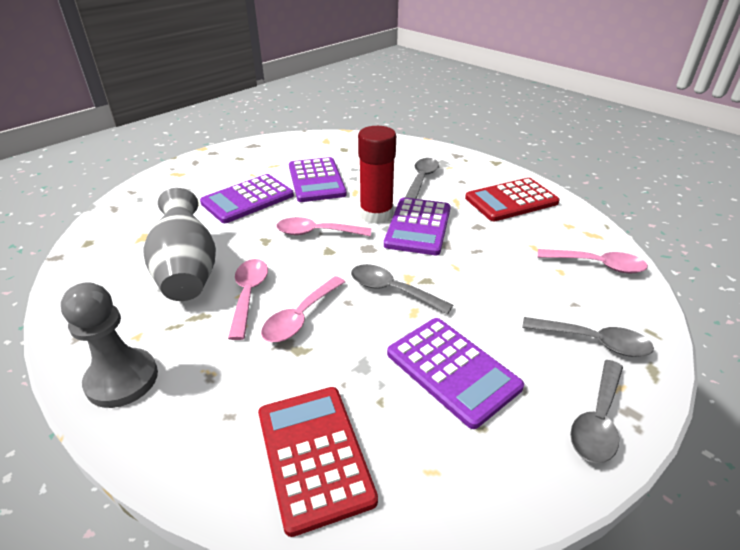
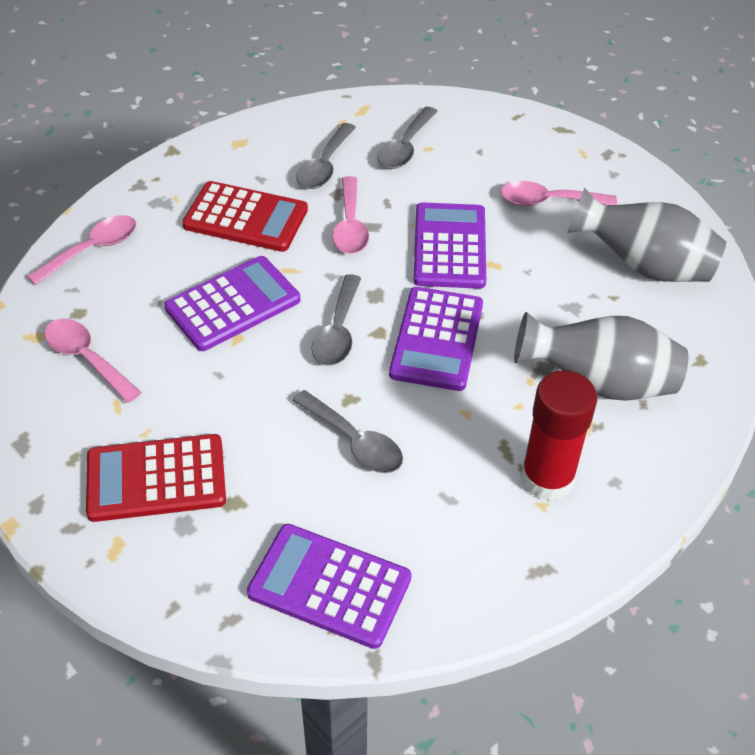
grey pawn: 1 -> 0
grey vase: 1 -> 2

